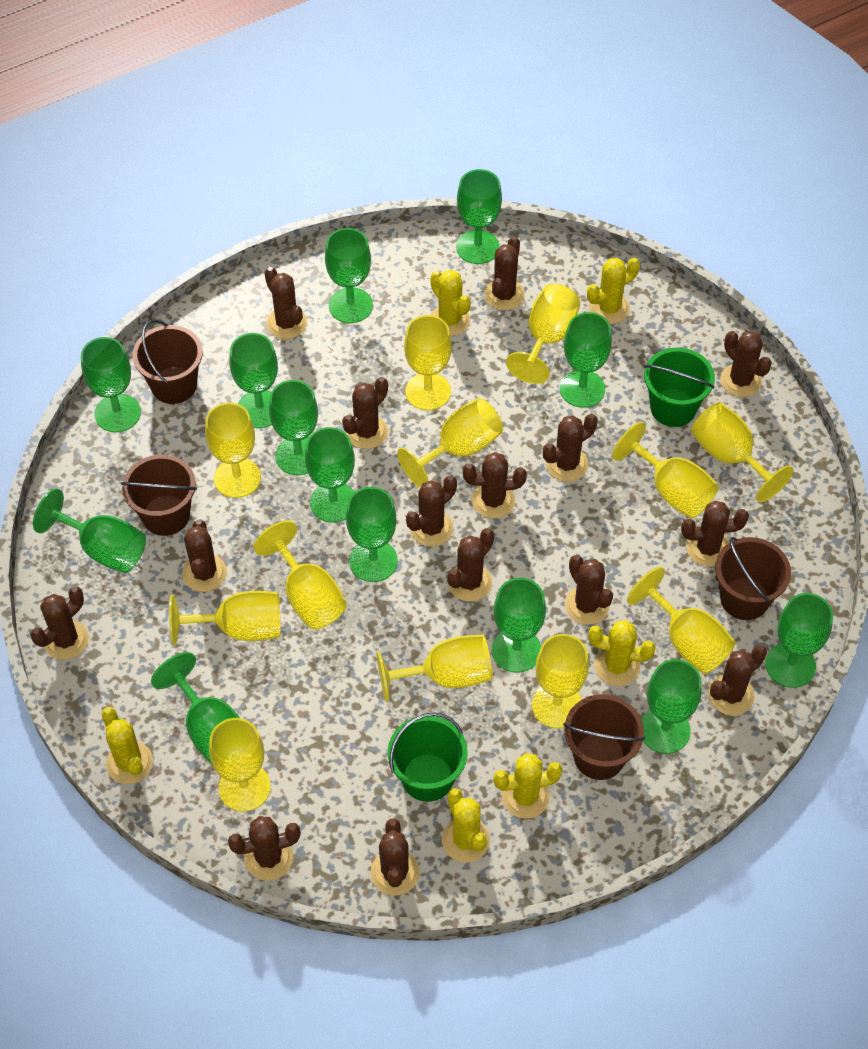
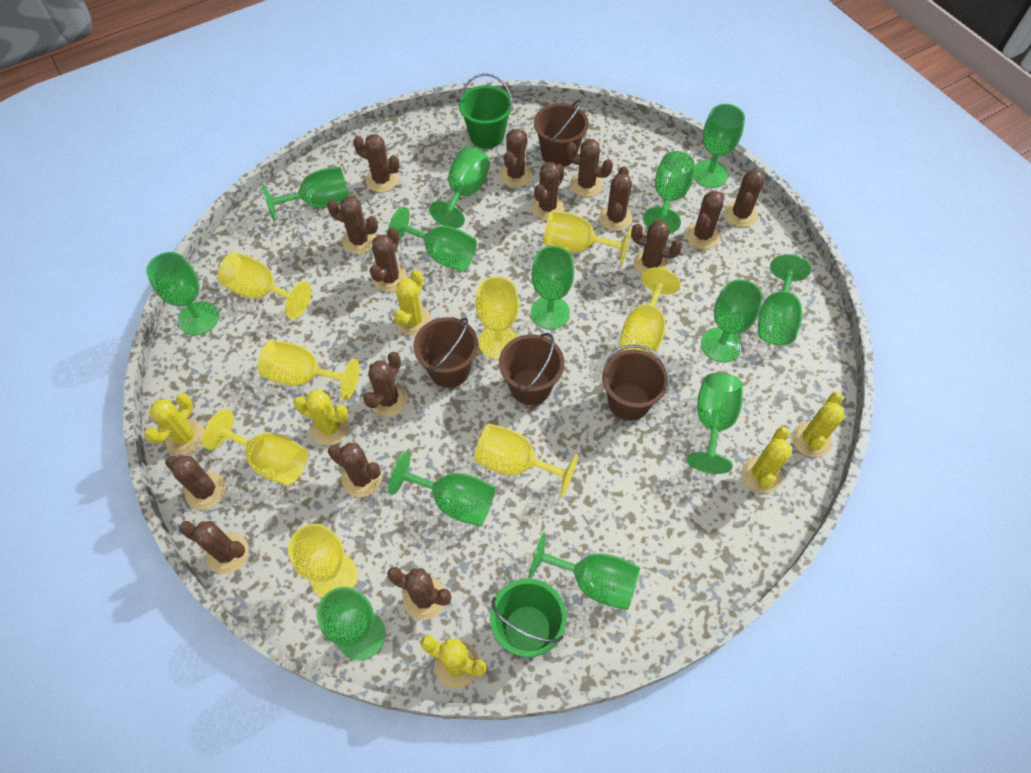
yellow goblet: 12 -> 8

